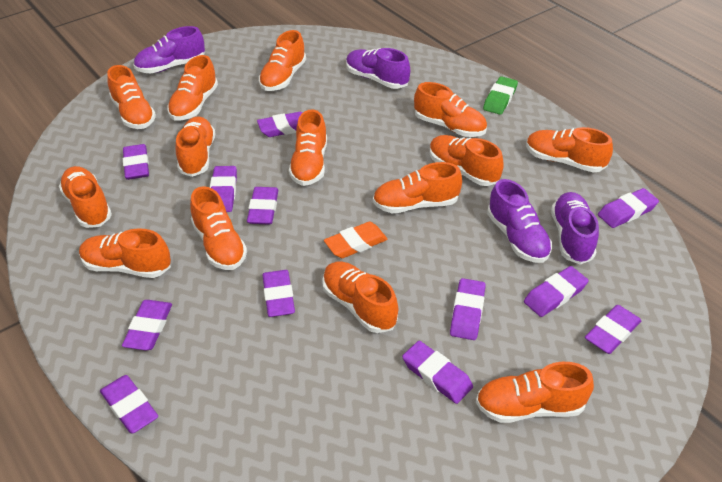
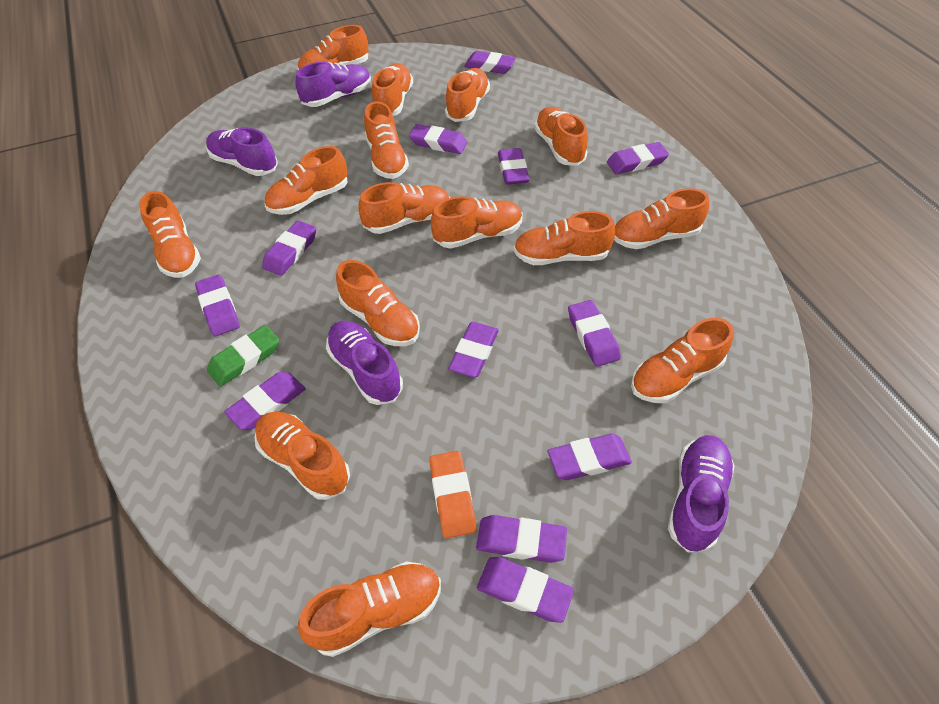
orange shoe: 14 -> 15

